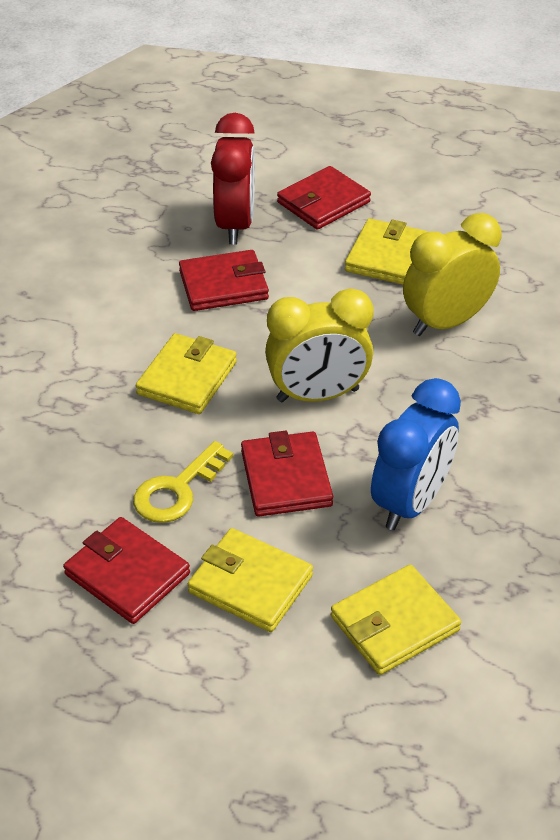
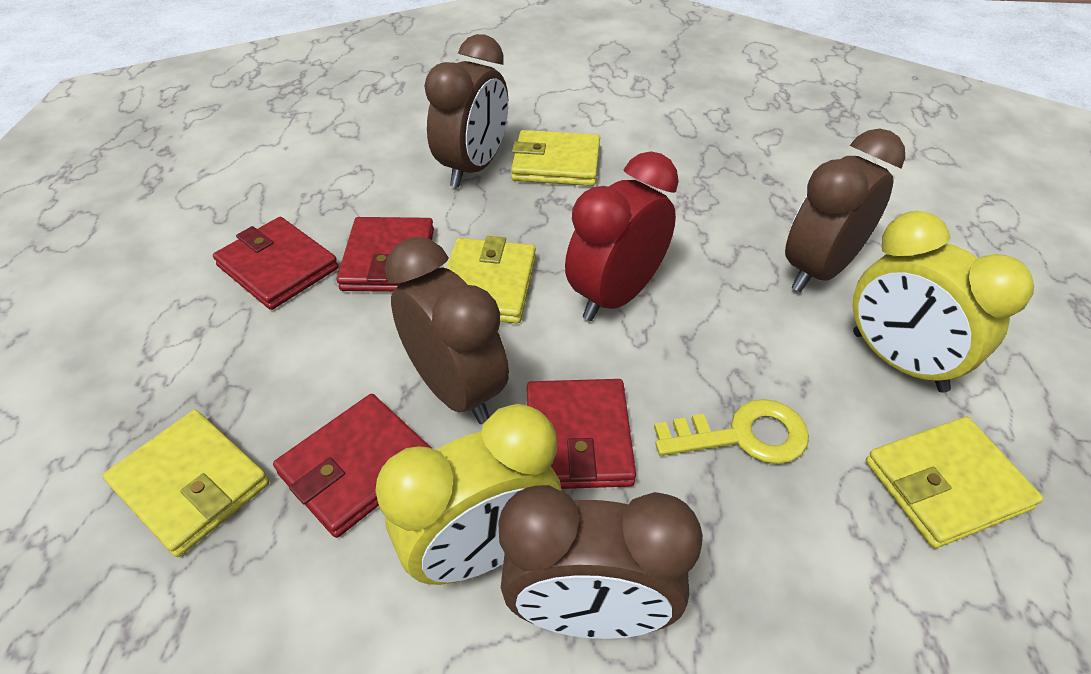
blue clock: 1 -> 0
brown clock: 0 -> 4

